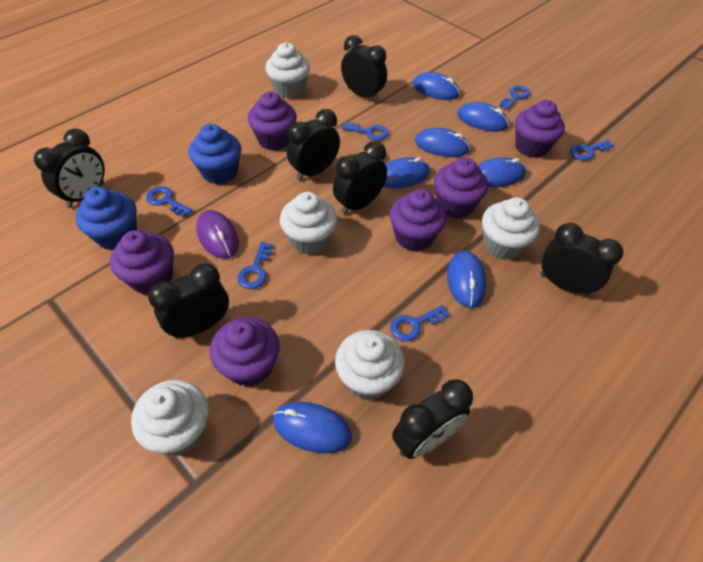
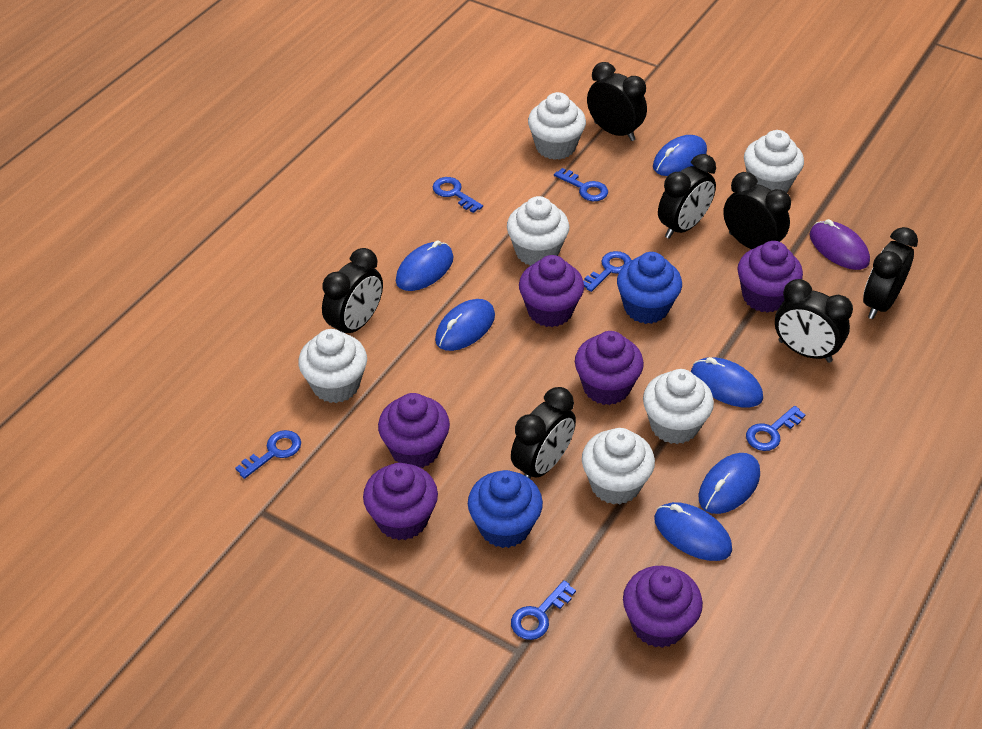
blue mouse: 7 -> 6
white cupcake: 5 -> 6

